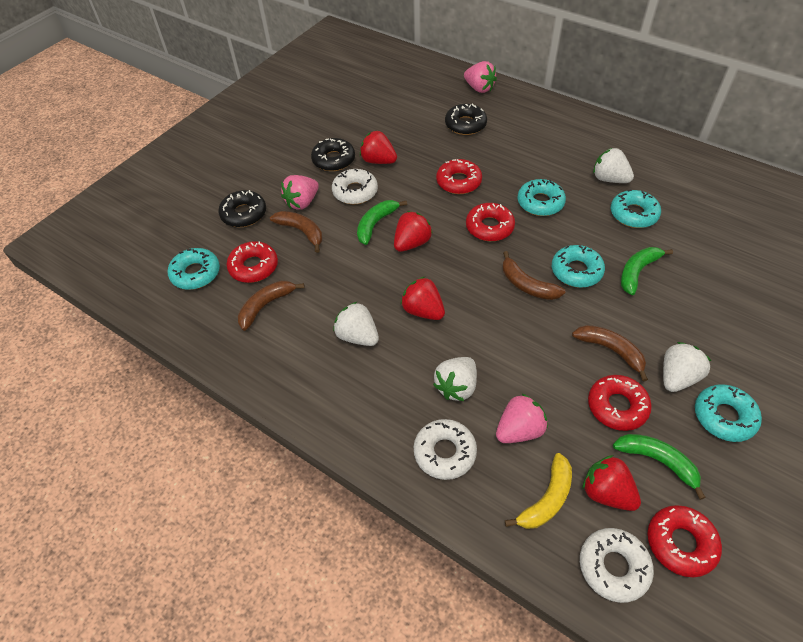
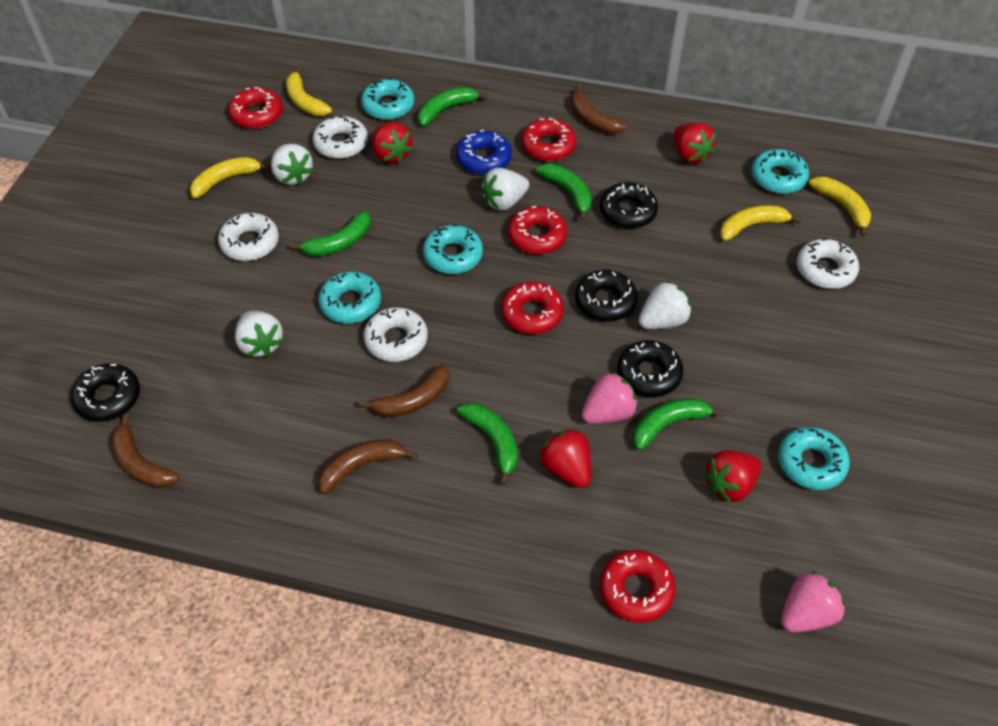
black donut: 3 -> 4
blue donut: 0 -> 1
green banana: 3 -> 5
pink strawberry: 3 -> 2
white donut: 3 -> 4
yellow banana: 1 -> 4

